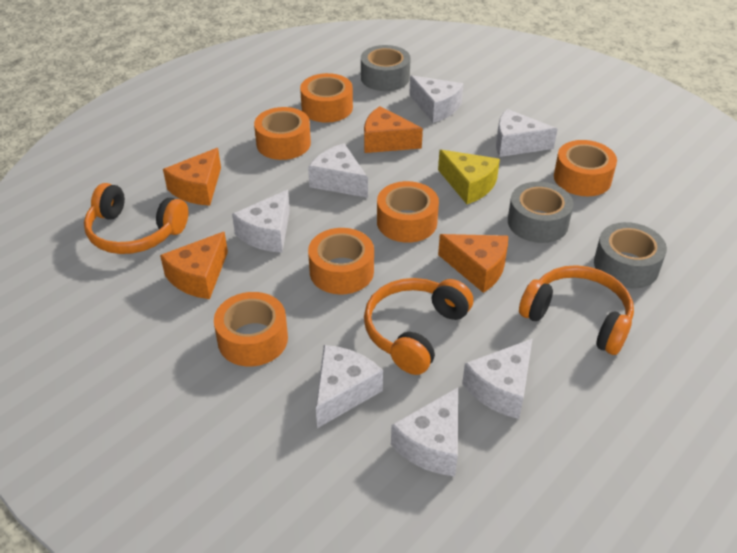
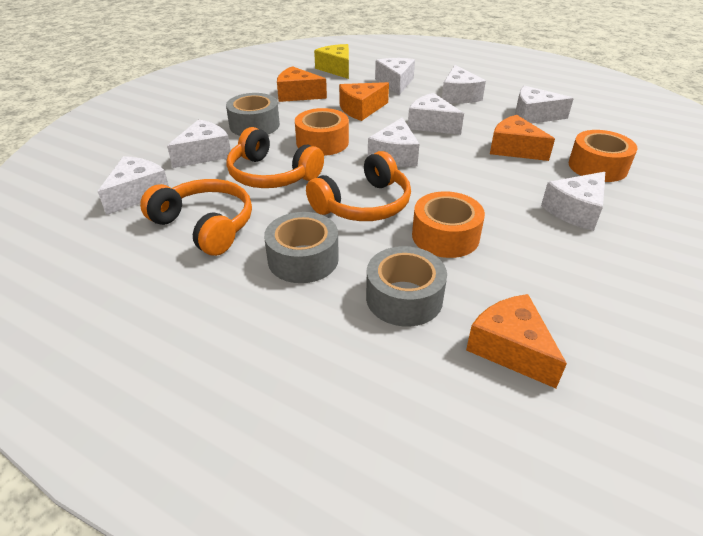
orange tape: 6 -> 3
white cheese: 7 -> 8

